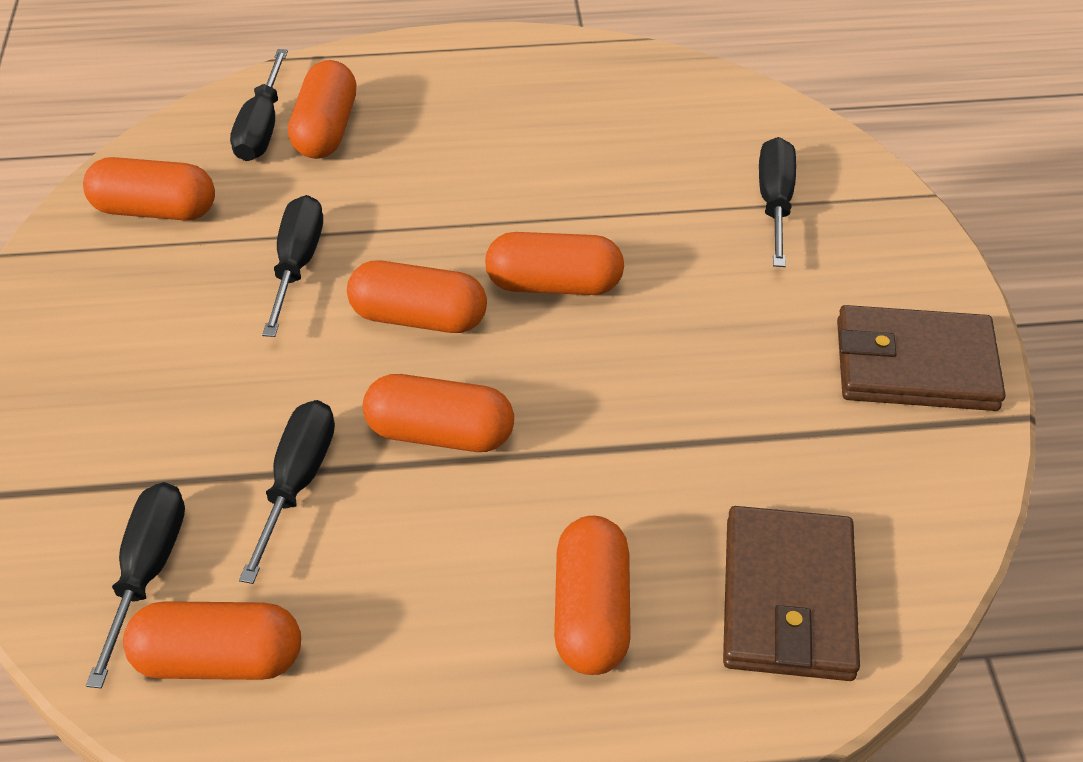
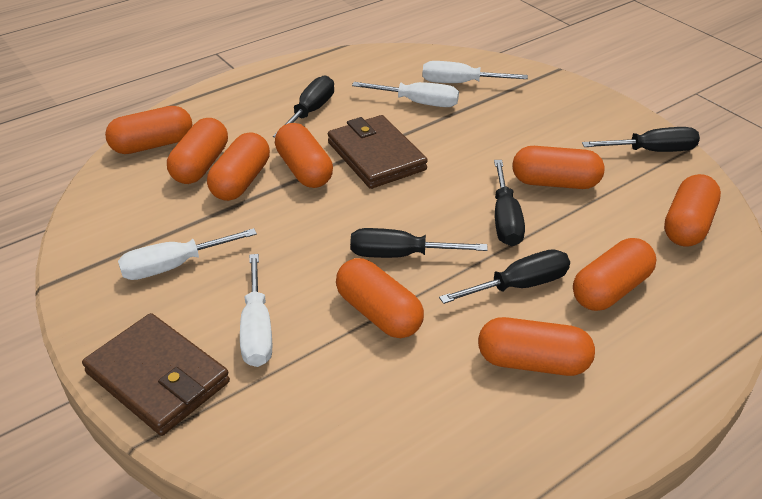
orange capsule: 7 -> 9
white screwdriver: 0 -> 4

